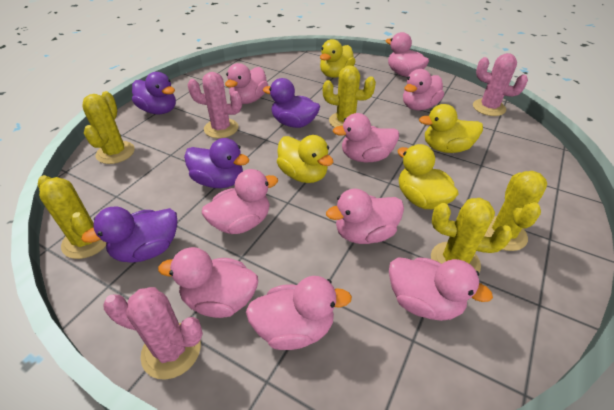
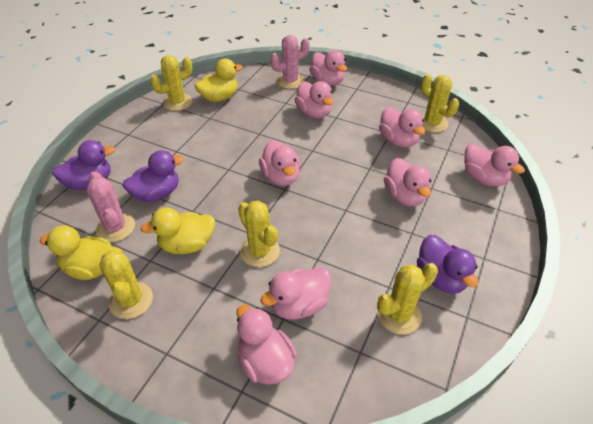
pink cactus: 3 -> 2
pink duck: 9 -> 8
purple duck: 4 -> 3
yellow duck: 4 -> 3

